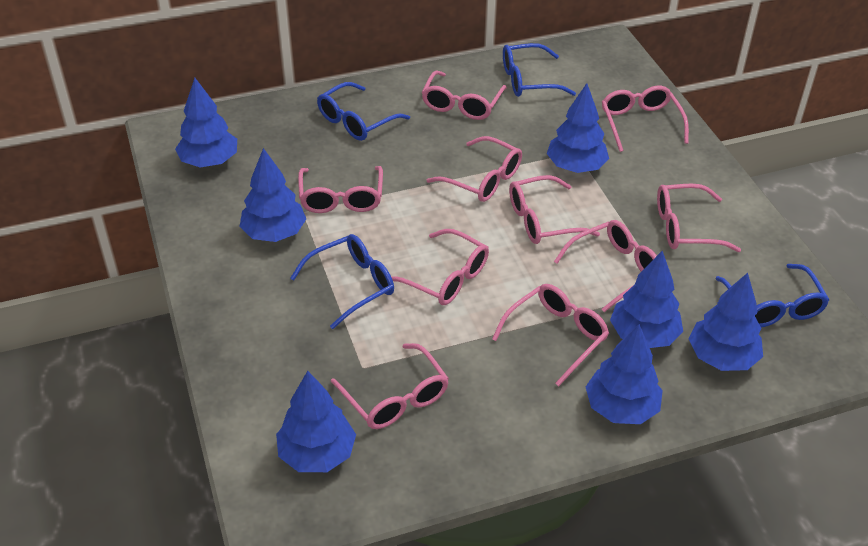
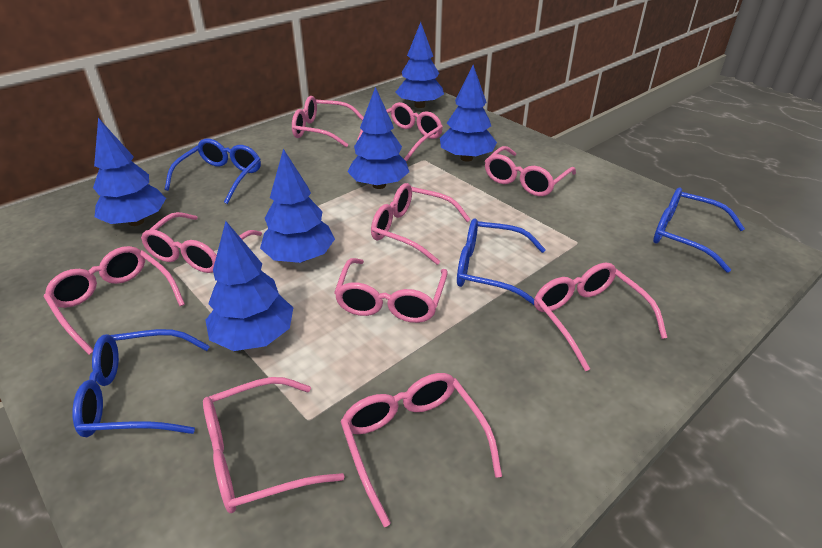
blue tree: 7 -> 6

